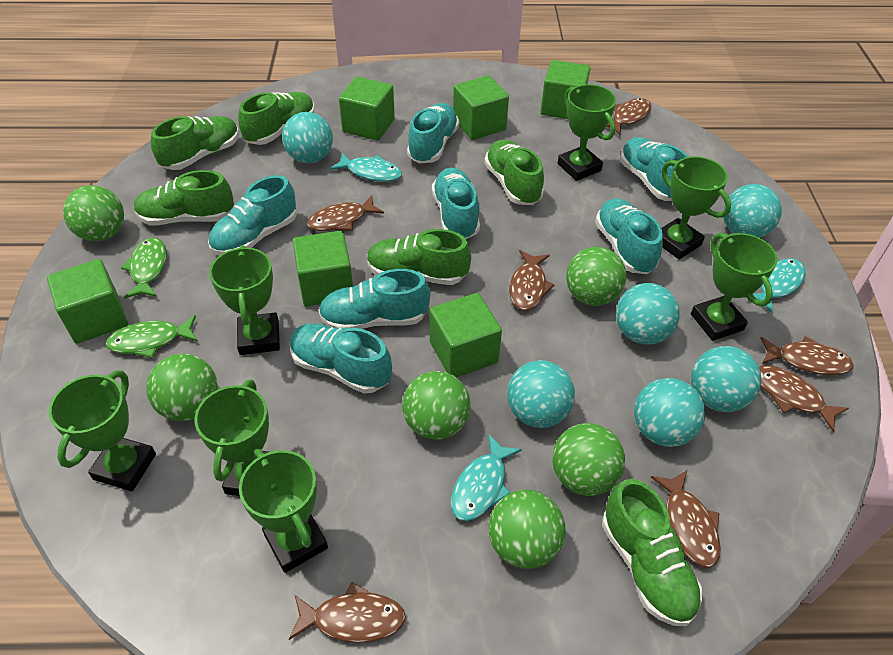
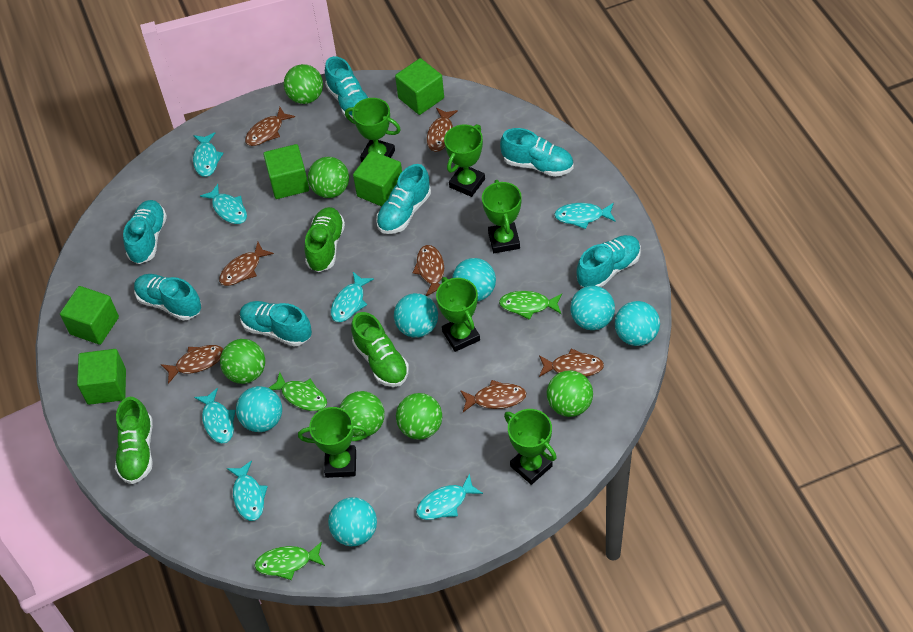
green cube: 6 -> 5
green fish: 2 -> 3
green shoe: 6 -> 3
green trophy: 7 -> 6
turquoise fish: 3 -> 7

